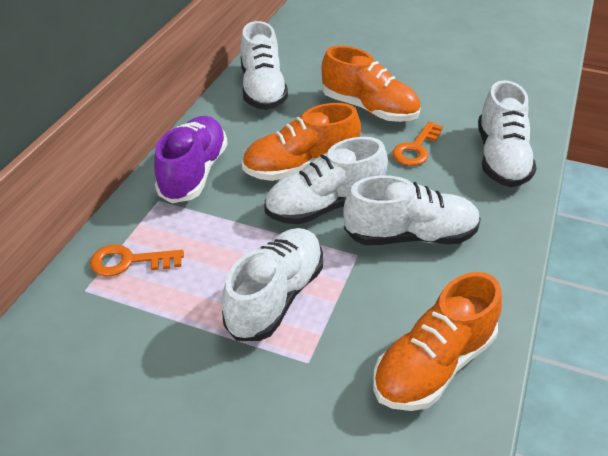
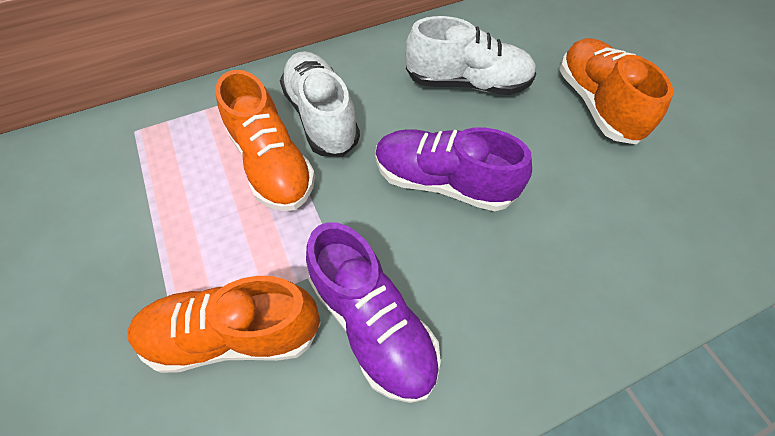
orange key: 2 -> 0
purple shoe: 1 -> 2
white shoe: 5 -> 2

